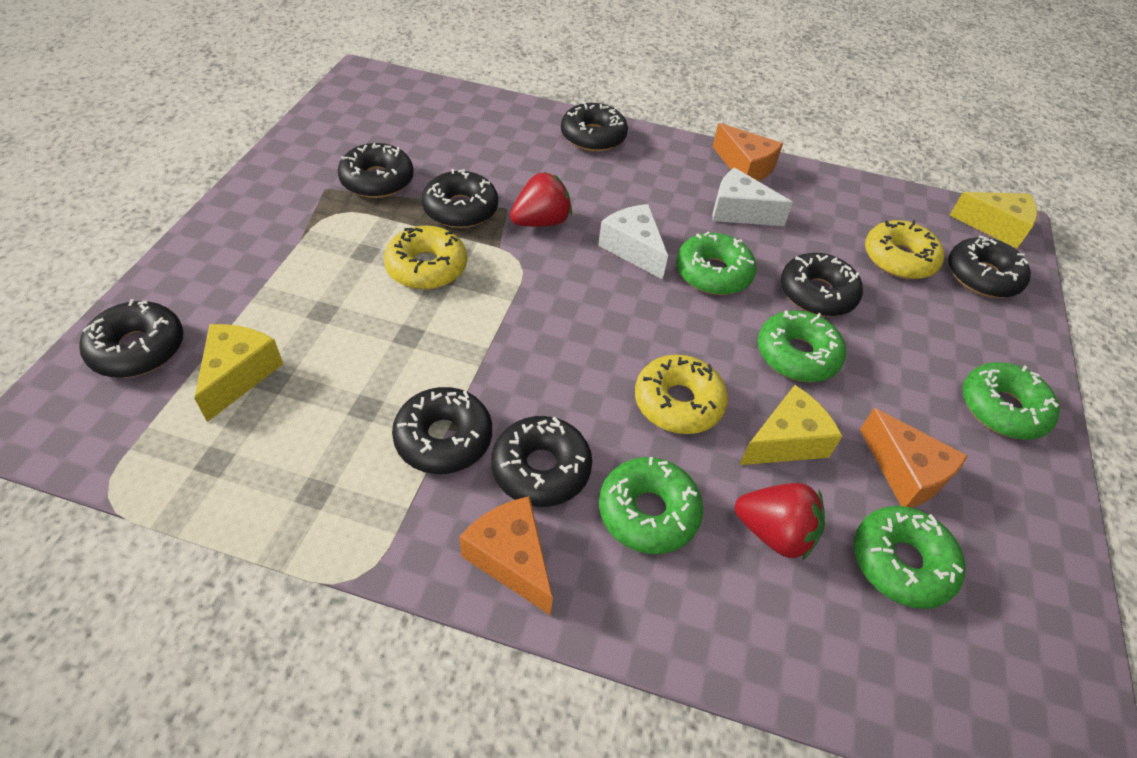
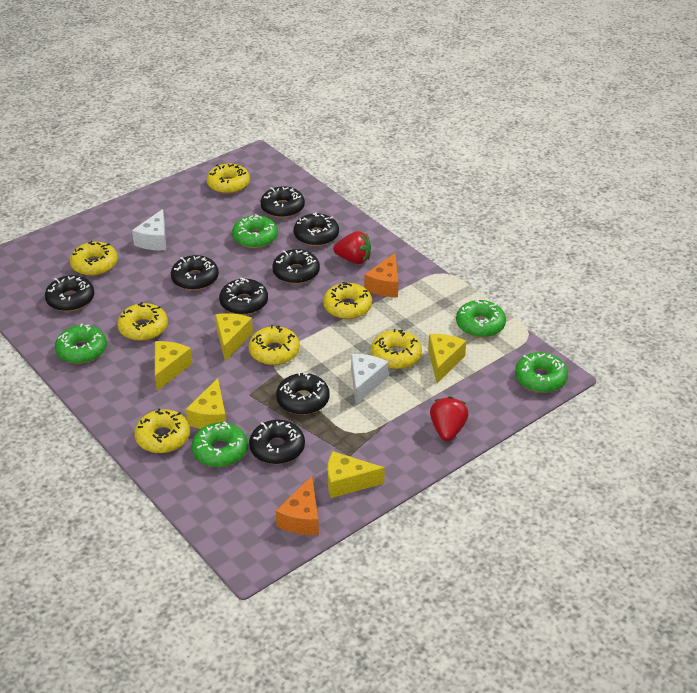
orange cheese: 3 -> 2
yellow cheese: 3 -> 5
yellow donut: 3 -> 7

